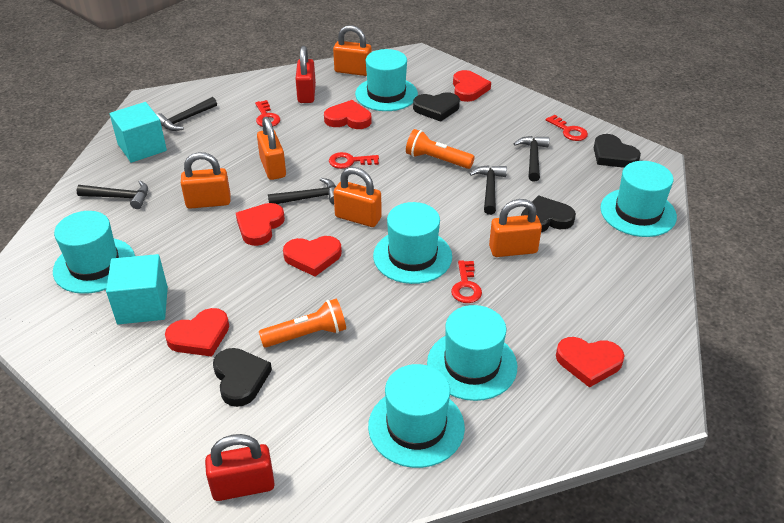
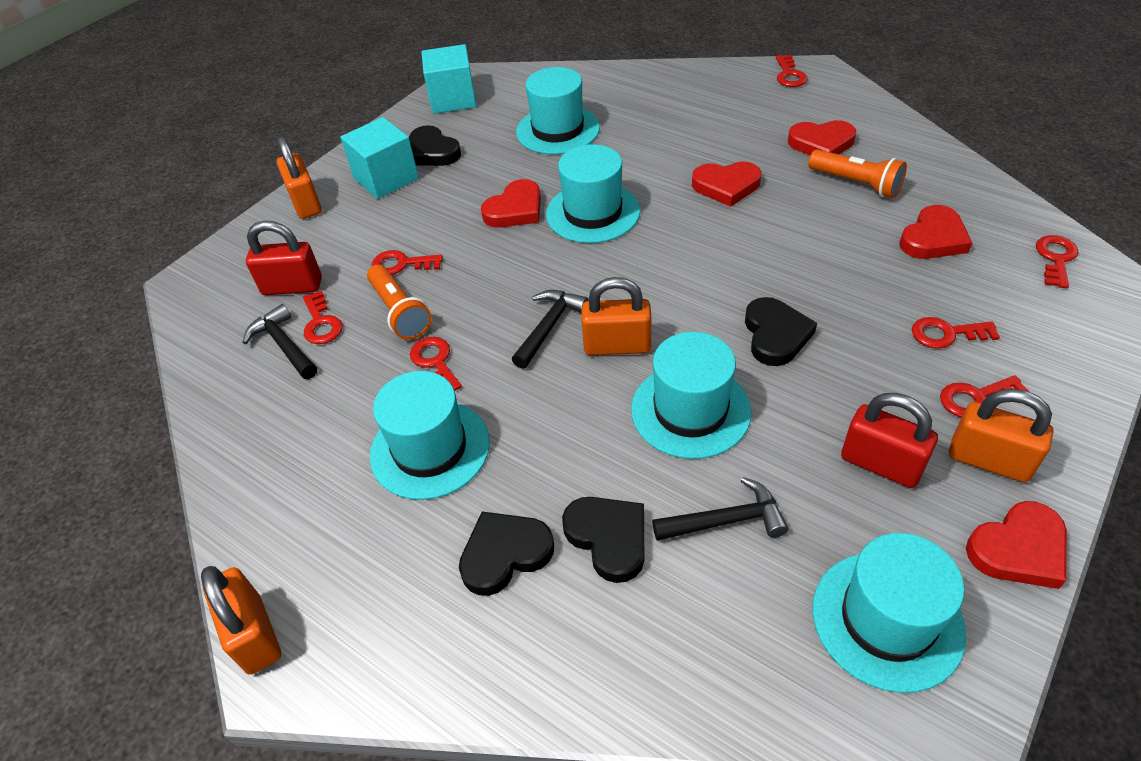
black hammer: 5 -> 3
orange padlock: 5 -> 4
red heart: 6 -> 5
red key: 4 -> 7
turquoise hat: 6 -> 5

